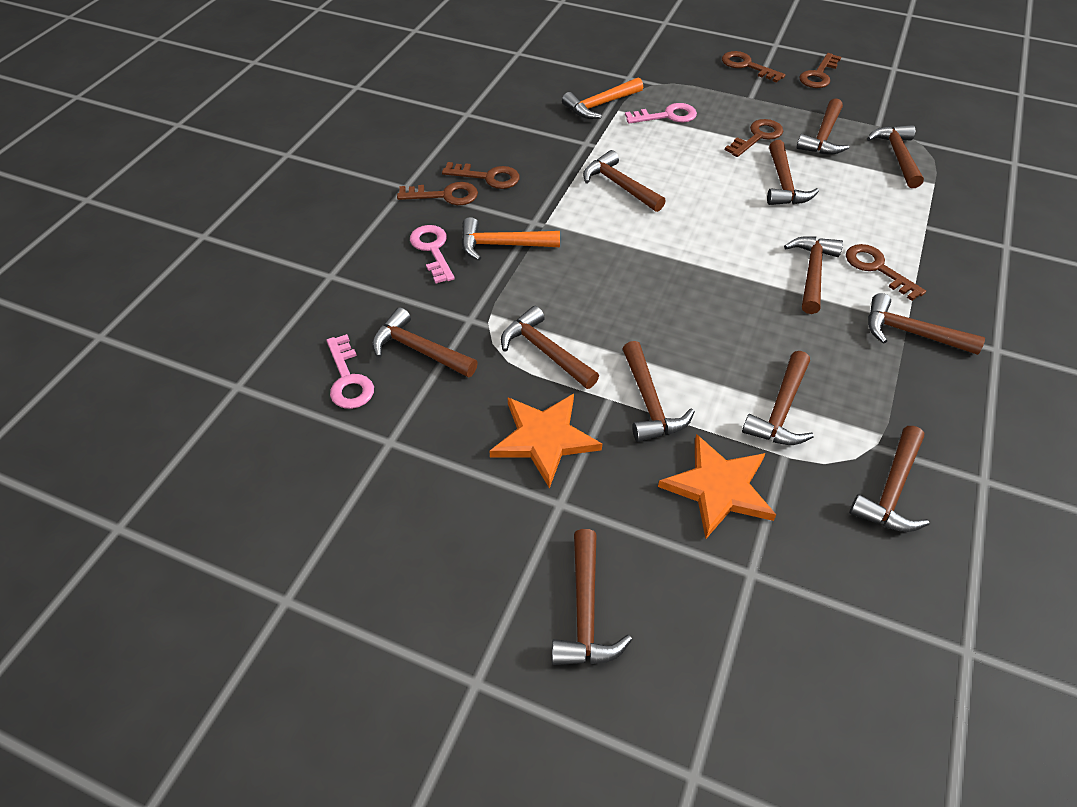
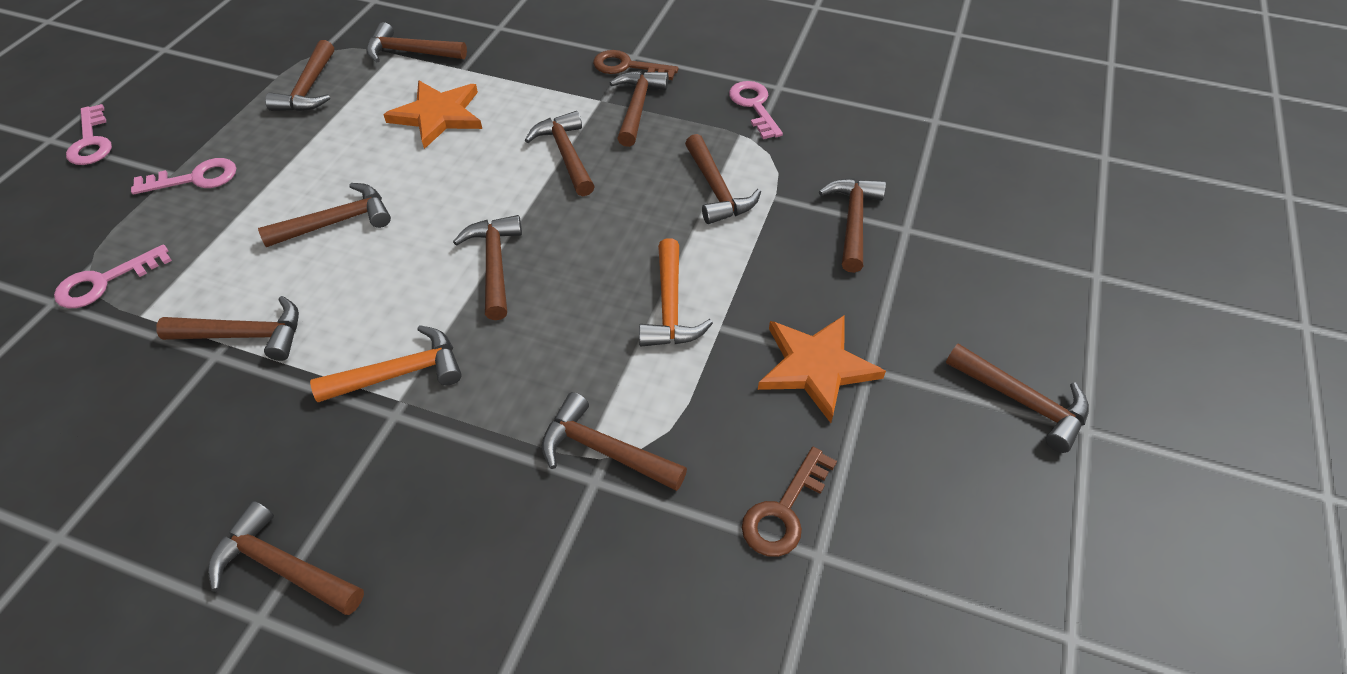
brown key: 6 -> 2
pink key: 3 -> 4

